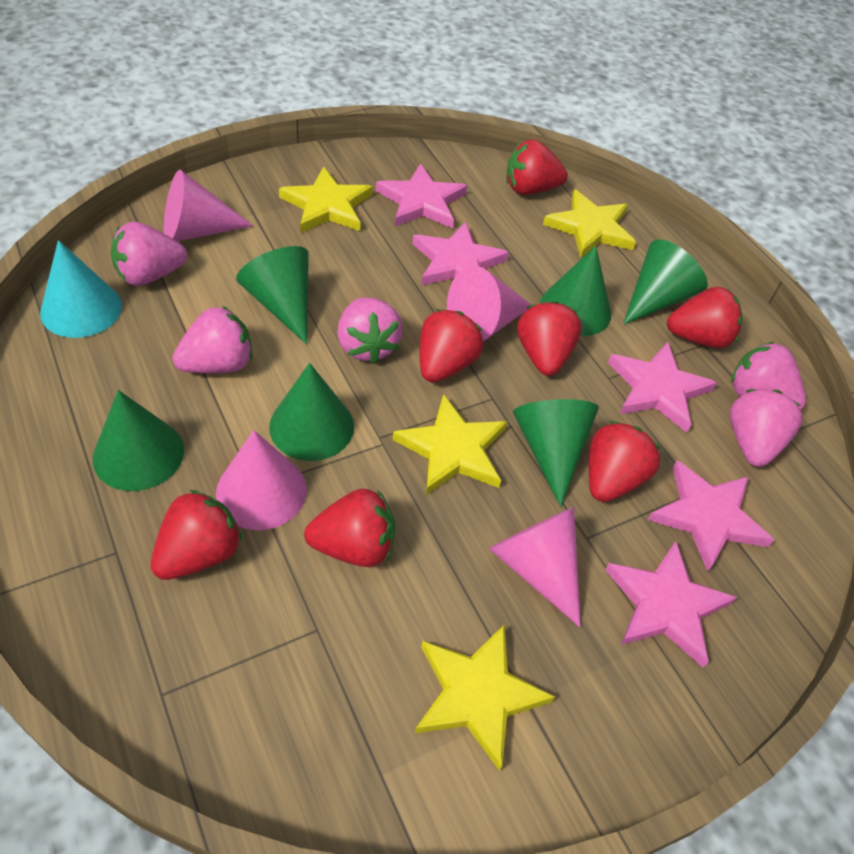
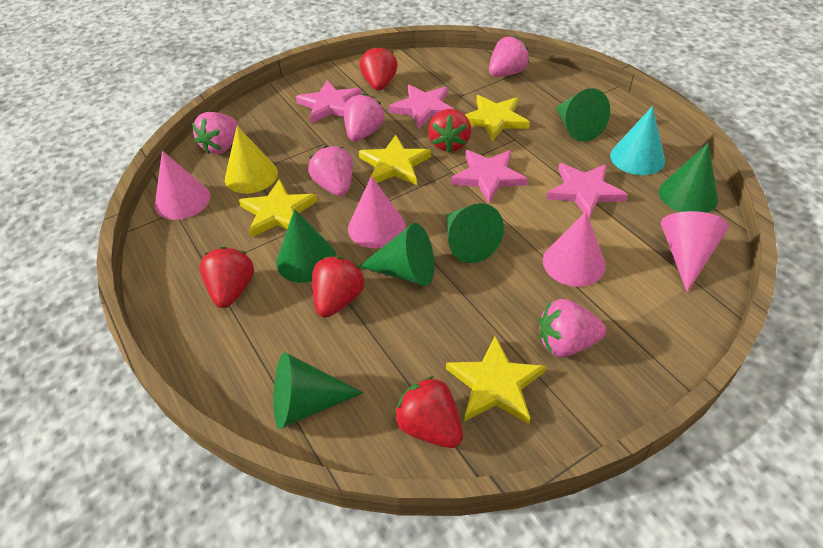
pink star: 5 -> 4
red strawberry: 7 -> 5
yellow cone: 0 -> 1

